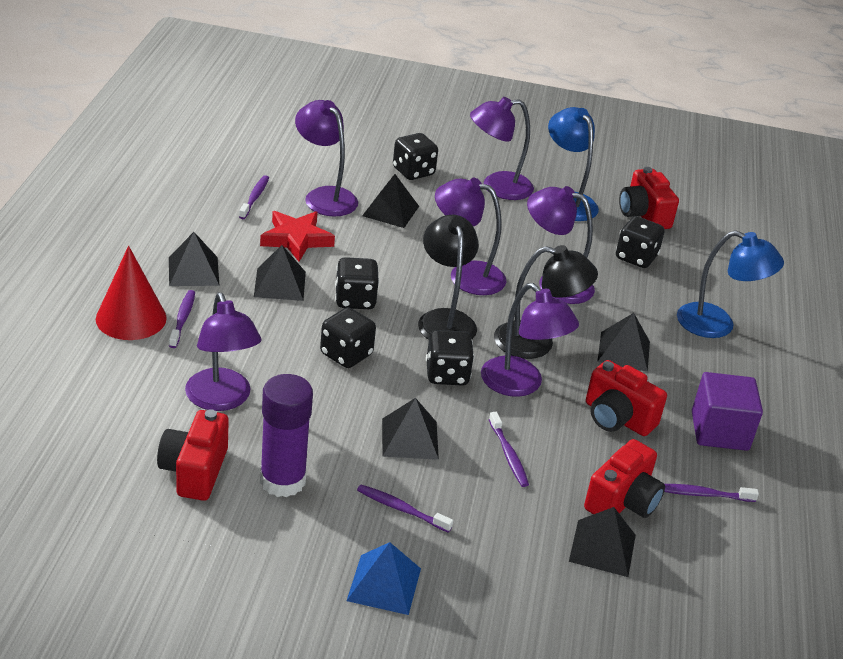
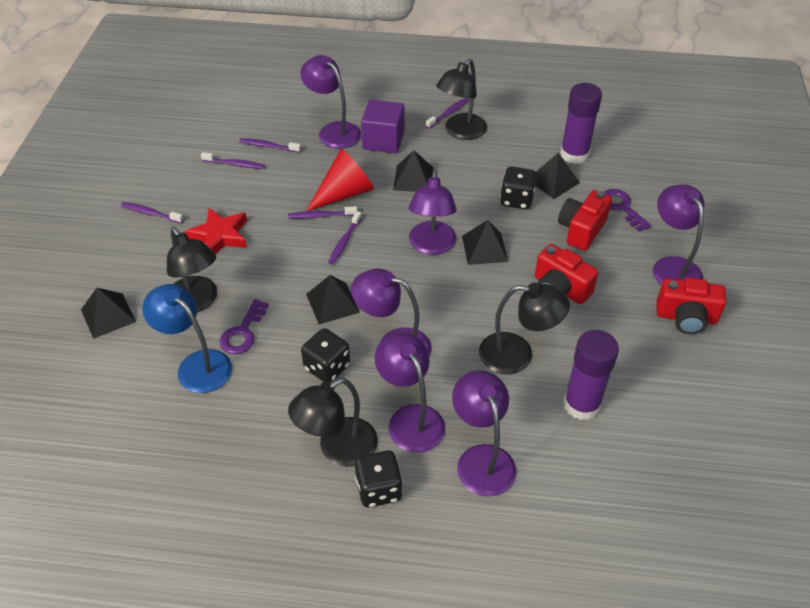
black dice: 5 -> 3
black lamp: 2 -> 4
black pyramid: 6 -> 5
blue lamp: 2 -> 1
blue pyramid: 1 -> 0
purple glue stick: 1 -> 2
purple key: 0 -> 2
purple toothbrush: 5 -> 6
red camera: 4 -> 3

